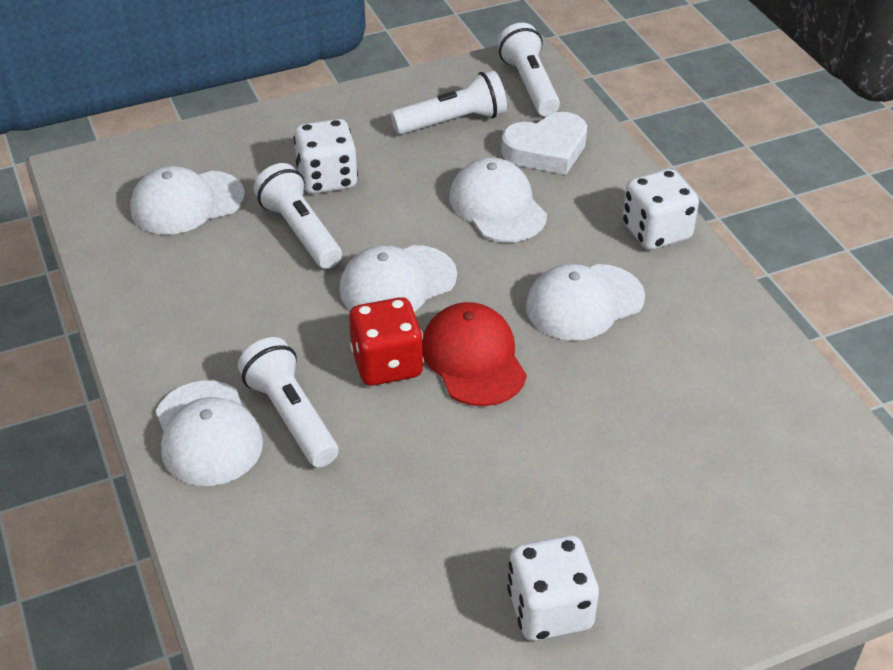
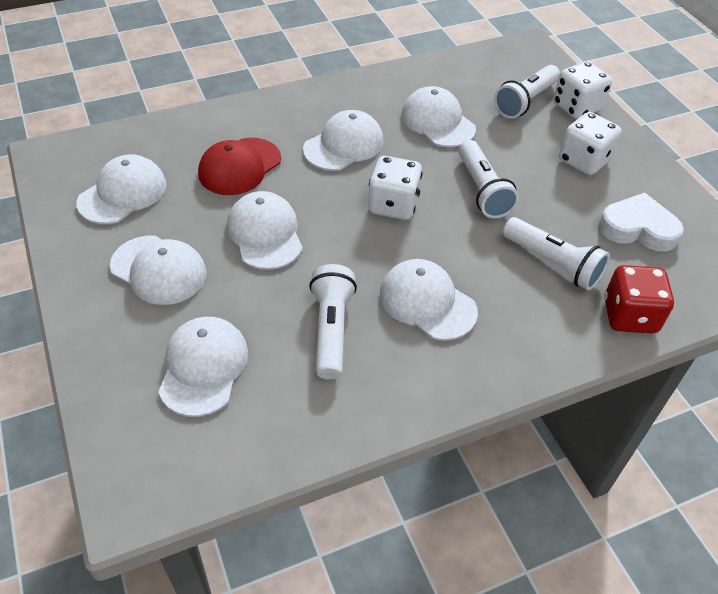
white cap: 5 -> 7

